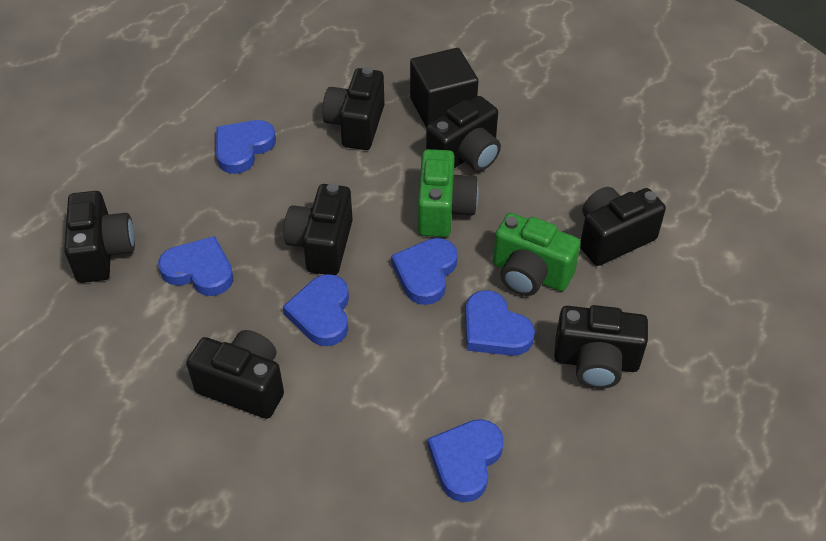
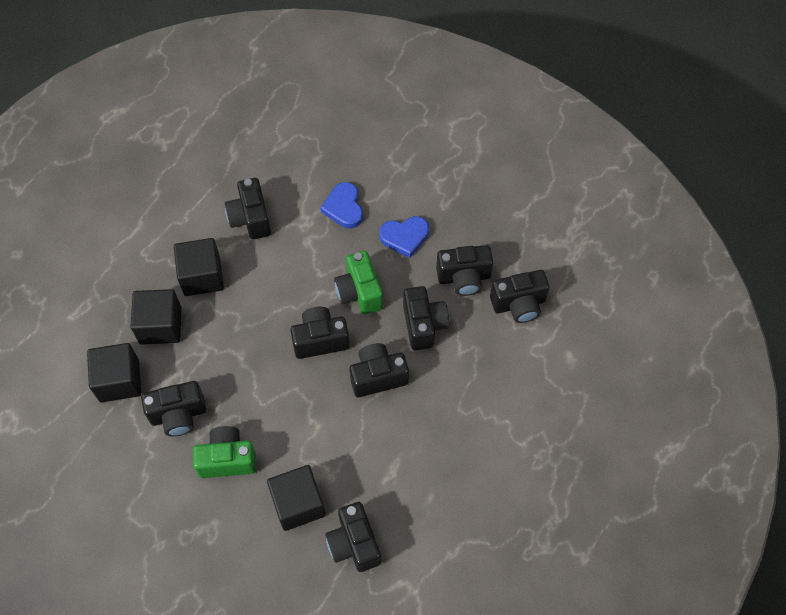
black camera: 7 -> 8
black cube: 1 -> 4
blue heart: 6 -> 2

